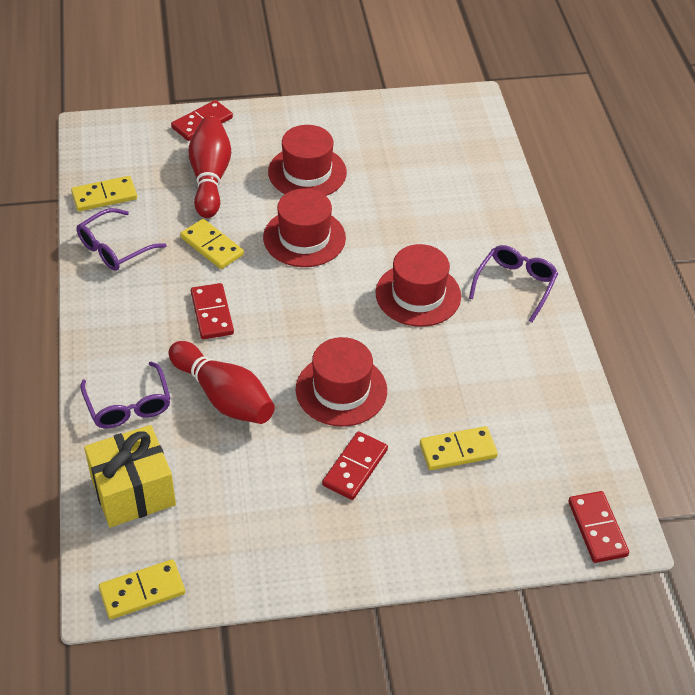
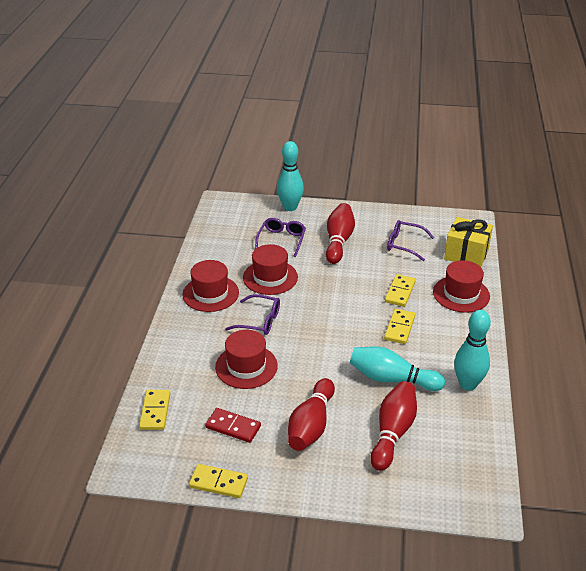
red bowling pin: 2 -> 3
red domino: 4 -> 1
turquoise bowling pin: 0 -> 3

